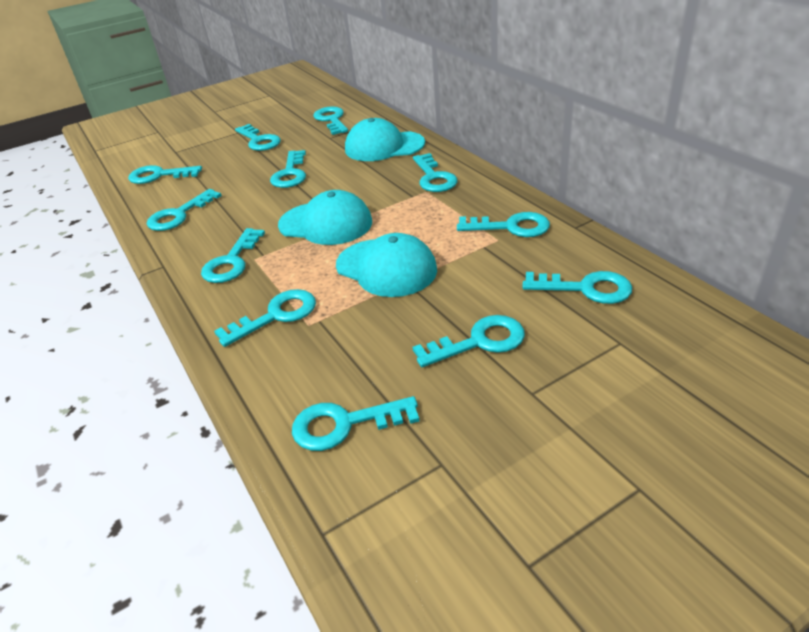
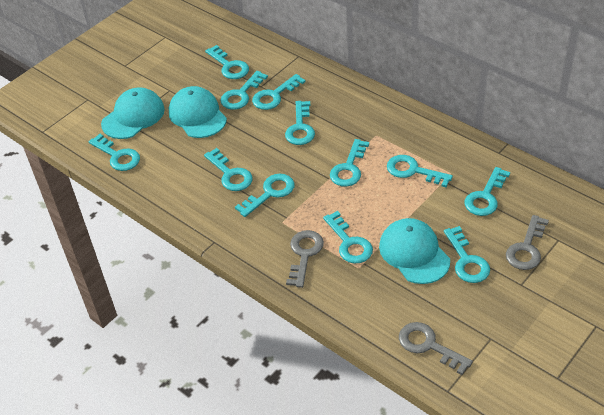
grey key: 0 -> 3

